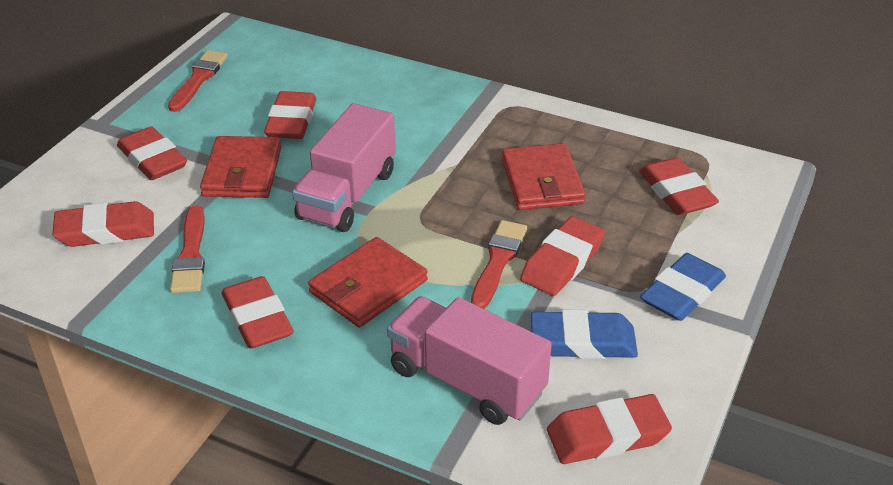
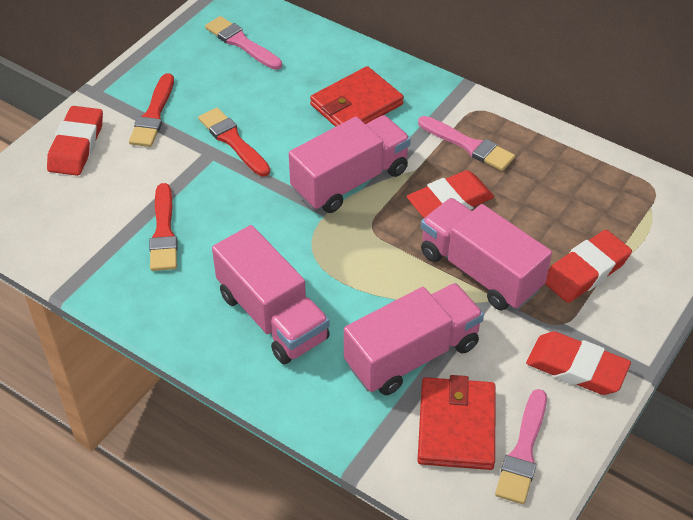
blue eraser: 2 -> 0
pink brush: 0 -> 3
pink truck: 2 -> 4
red eraser: 7 -> 4
red wallet: 3 -> 2

